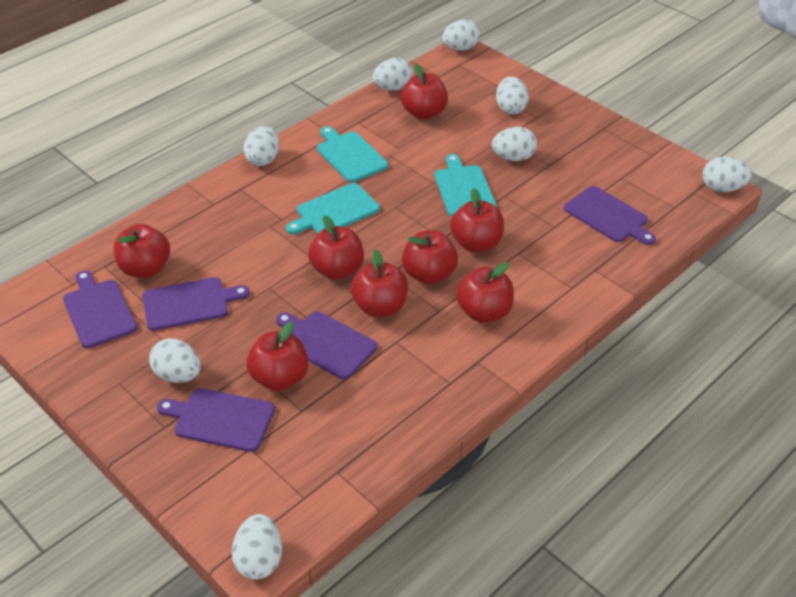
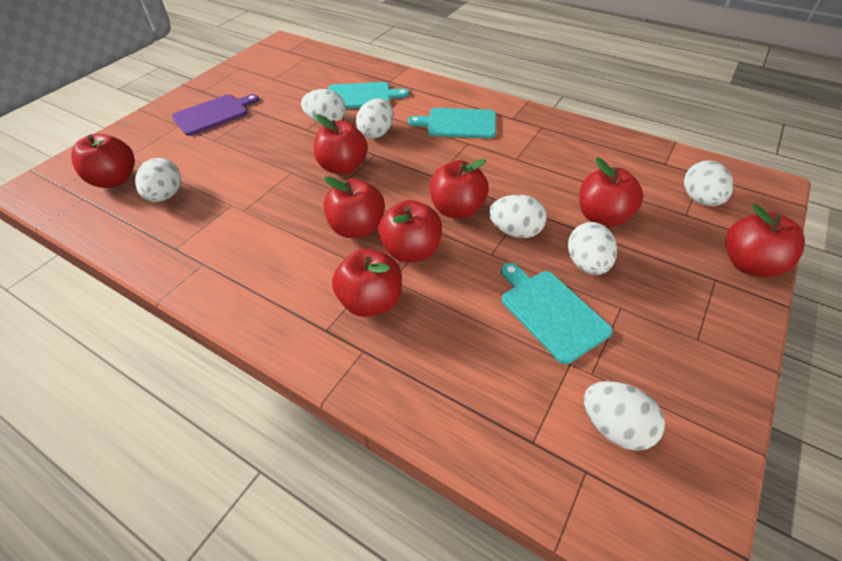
purple cutting board: 5 -> 1
white egg: 8 -> 7

